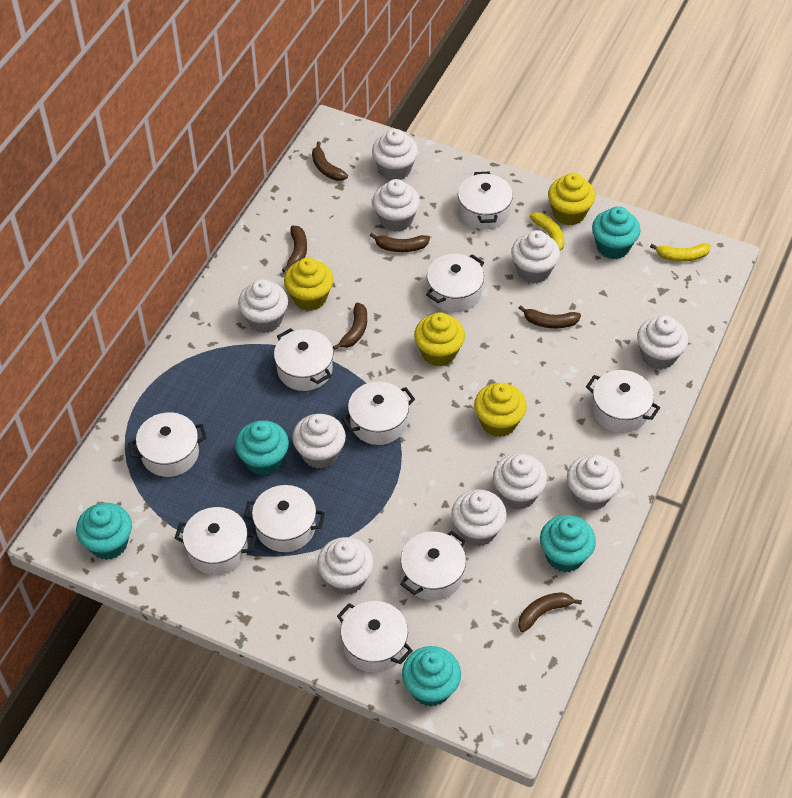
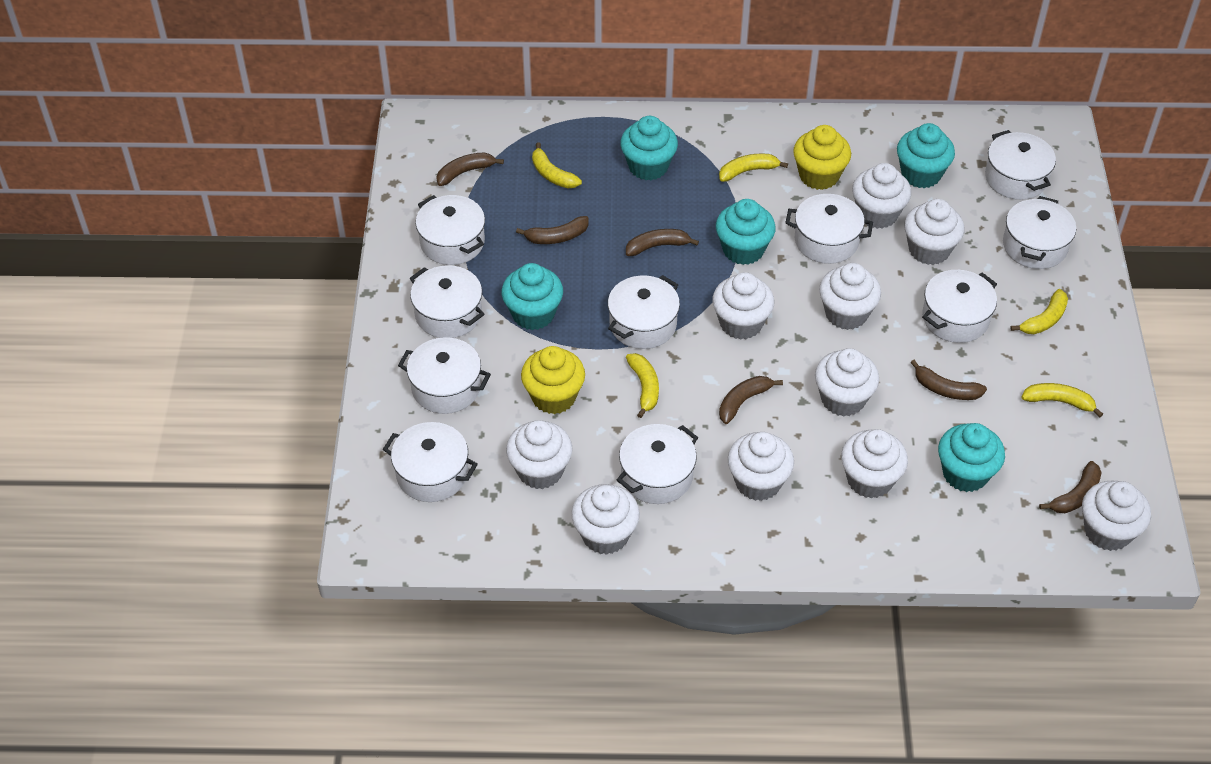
yellow banana: 2 -> 5
yellow cupcake: 4 -> 2

